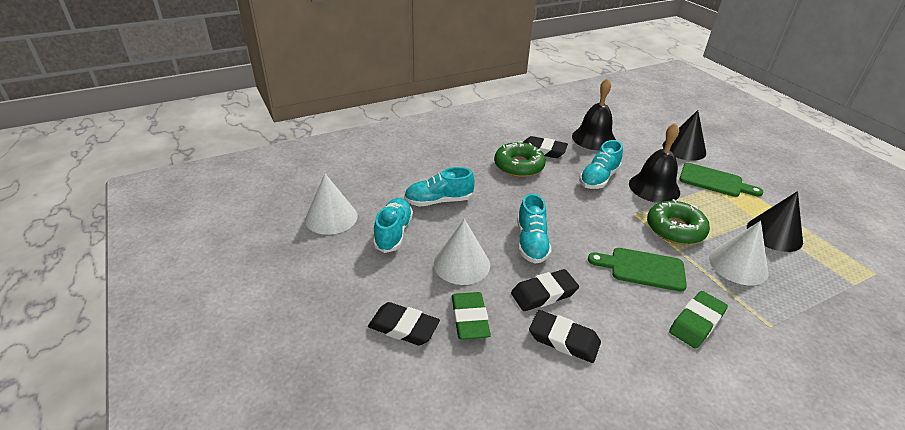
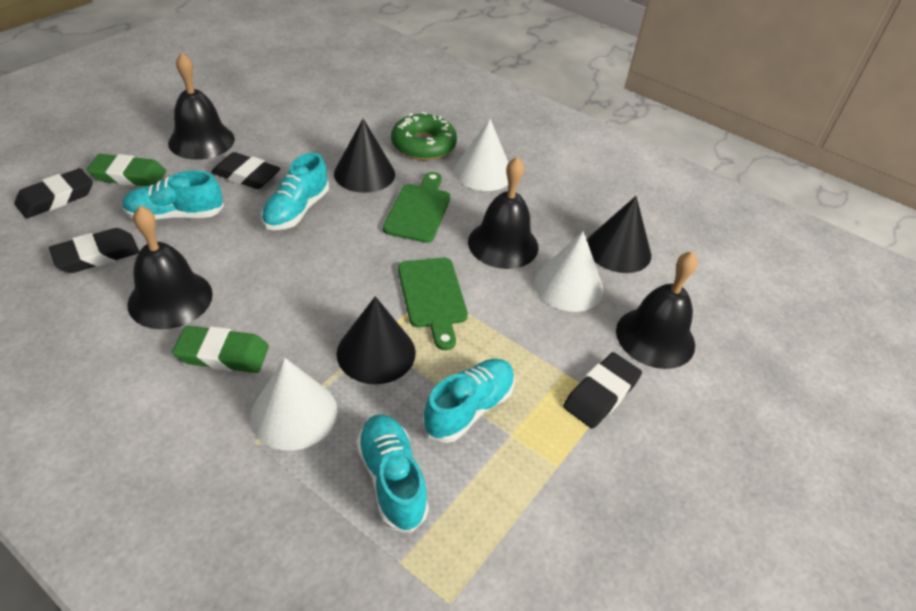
black bell: 2 -> 4
black cone: 2 -> 3
green donut: 2 -> 1

